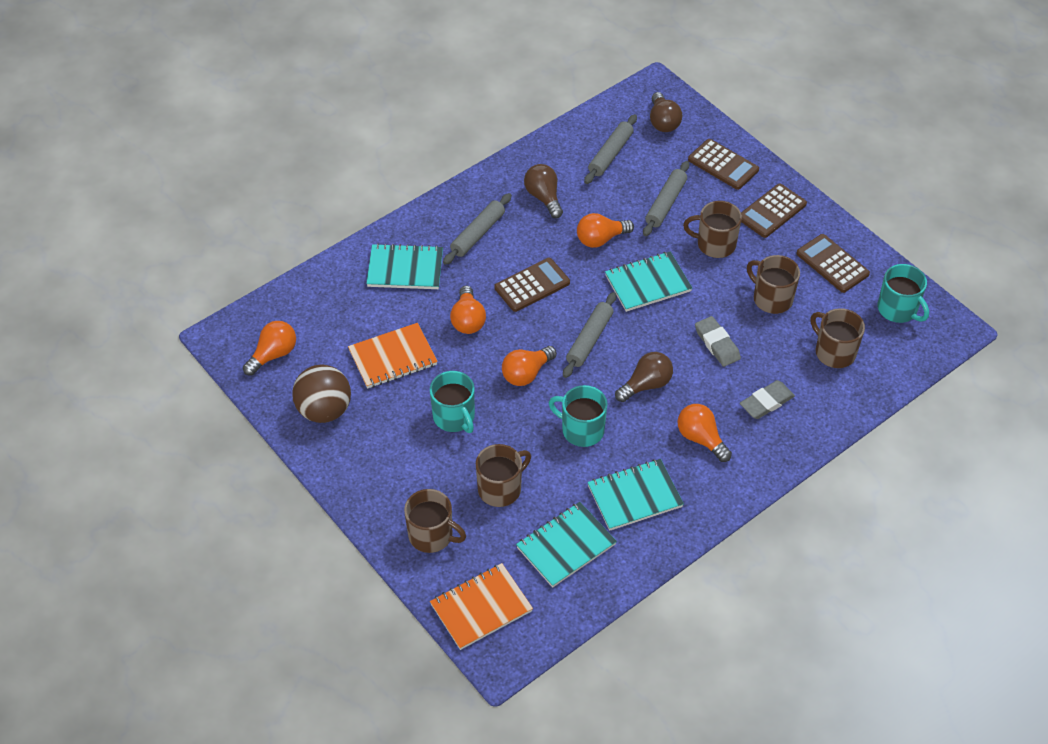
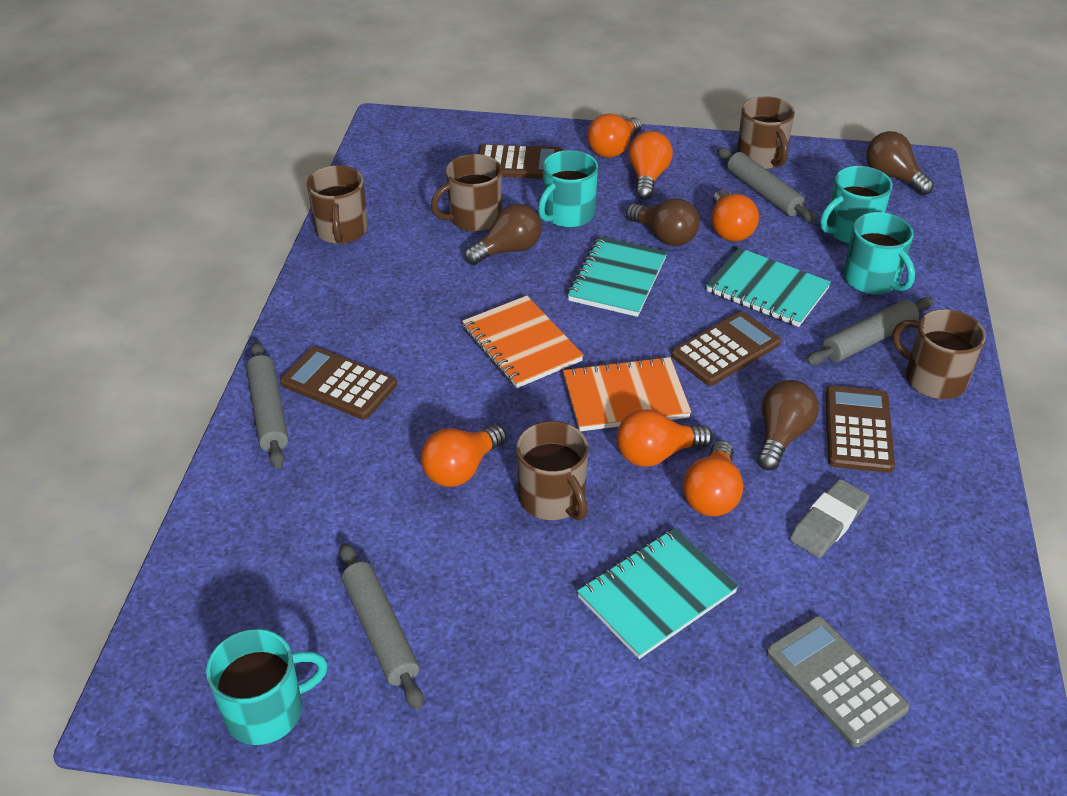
brown ball: 1 -> 0
brown light bulb: 3 -> 4
grey calculator: 0 -> 1
grey eraser: 2 -> 1
orange light bulb: 5 -> 6
turquoise mug: 3 -> 4
turquoise notebook: 4 -> 3

